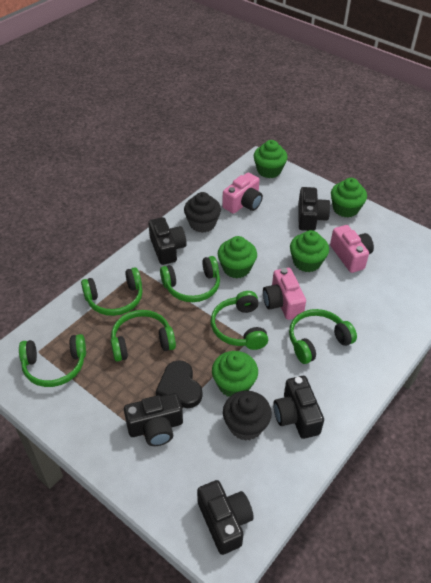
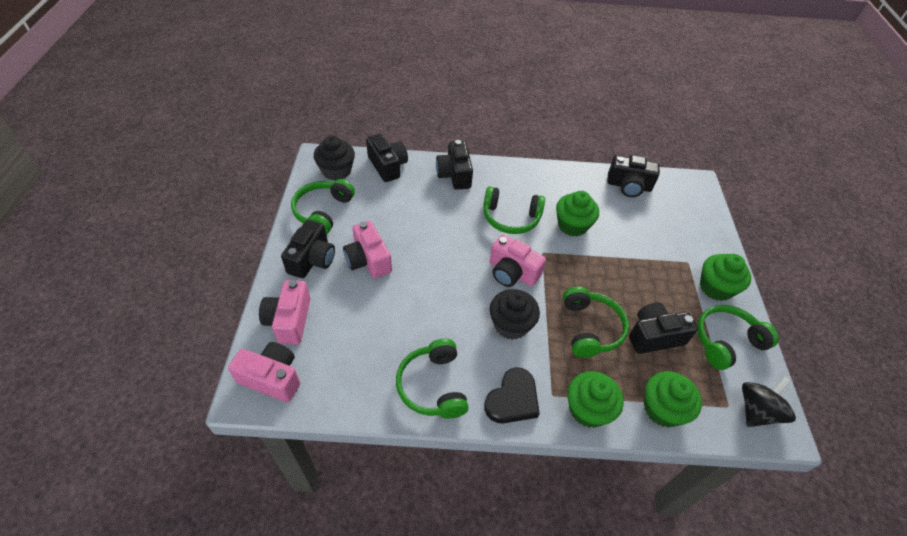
black spinning top: 0 -> 1
green cupcake: 5 -> 4
green headphones: 6 -> 5
pink camera: 3 -> 4

